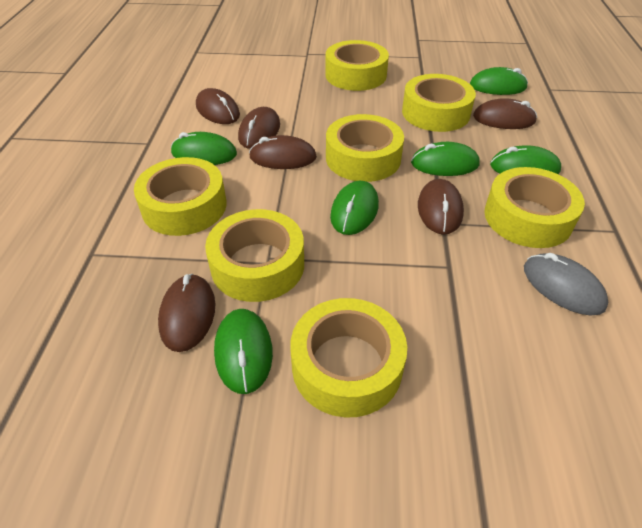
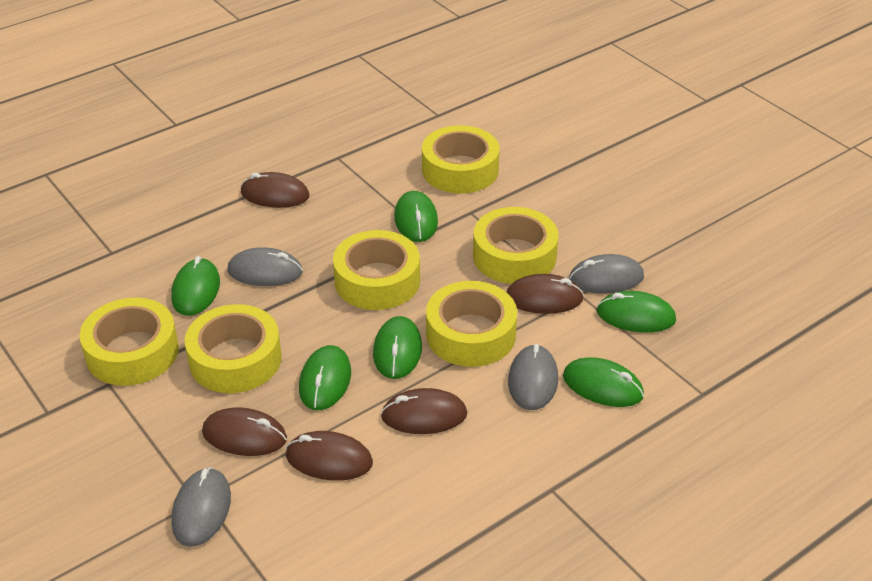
brown mouse: 6 -> 5
grey mouse: 1 -> 4
yellow tape: 7 -> 6

